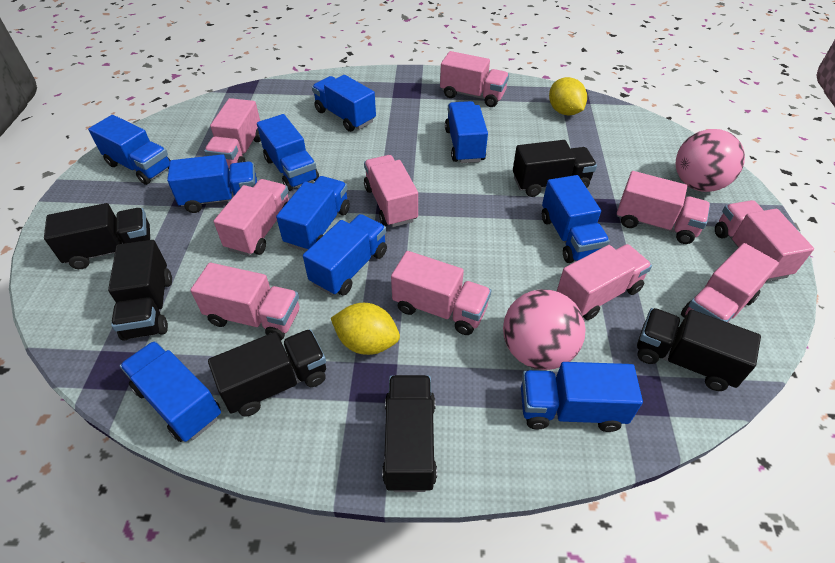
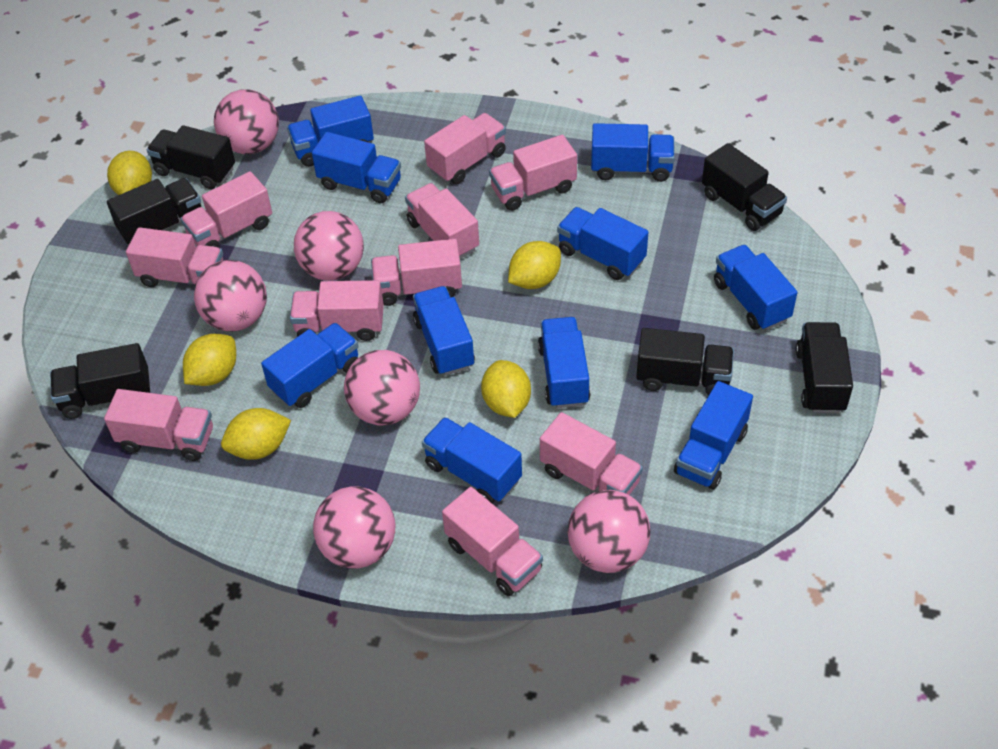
pink ball: 2 -> 6
yellow lemon: 2 -> 5

